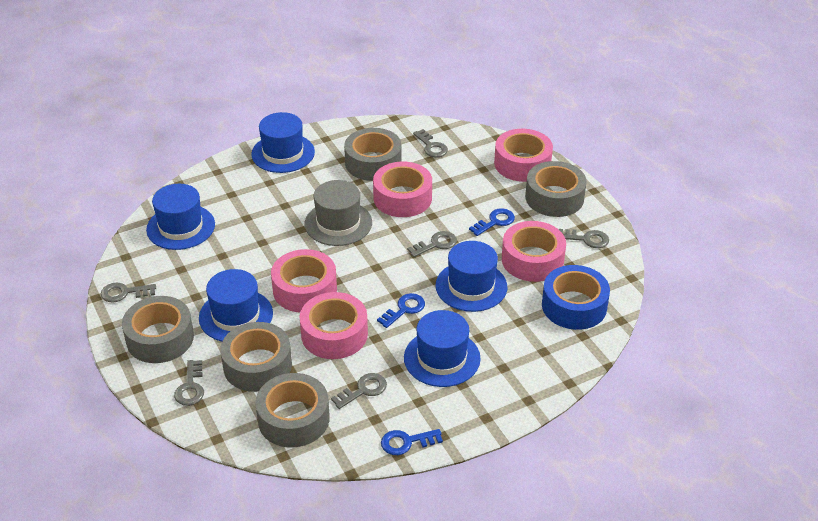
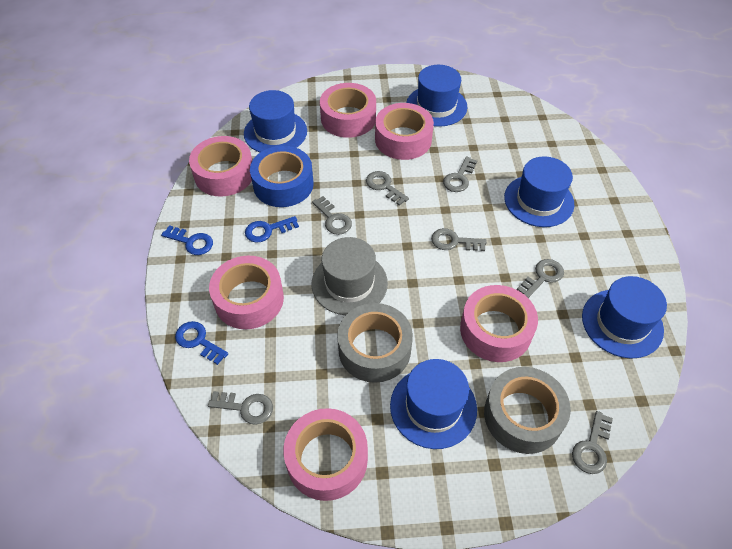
grey key: 6 -> 7
grey tape: 5 -> 2
pink tape: 5 -> 6

